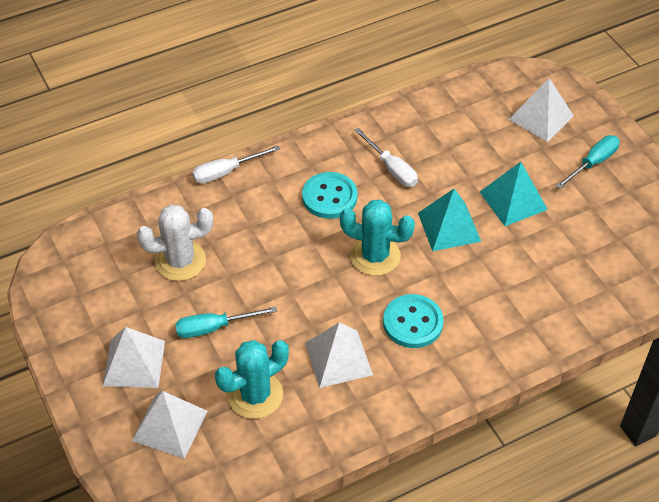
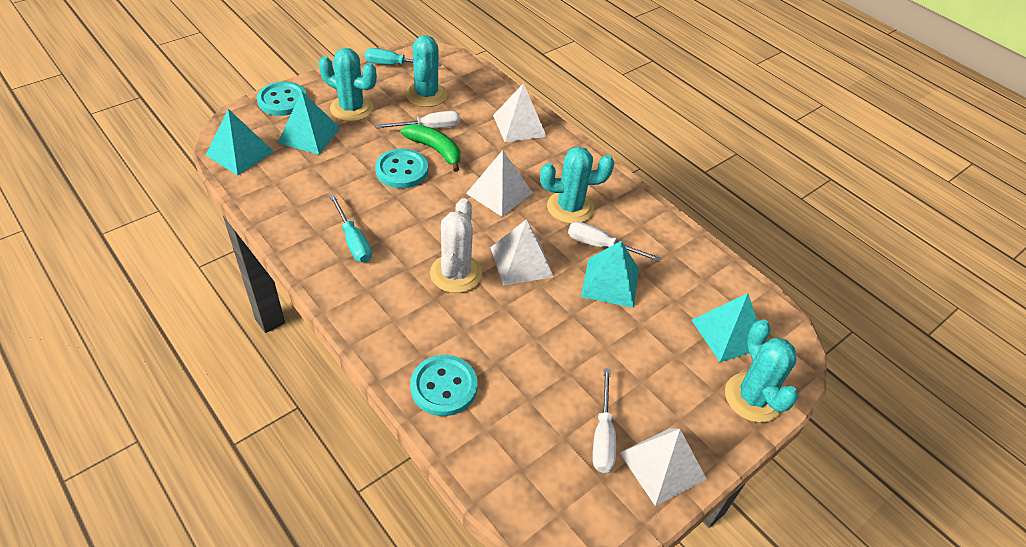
green banana: 0 -> 1
turquoise button: 2 -> 3
turquoise cactus: 2 -> 4
turquoise pyramid: 2 -> 4
white screwdriver: 2 -> 3

